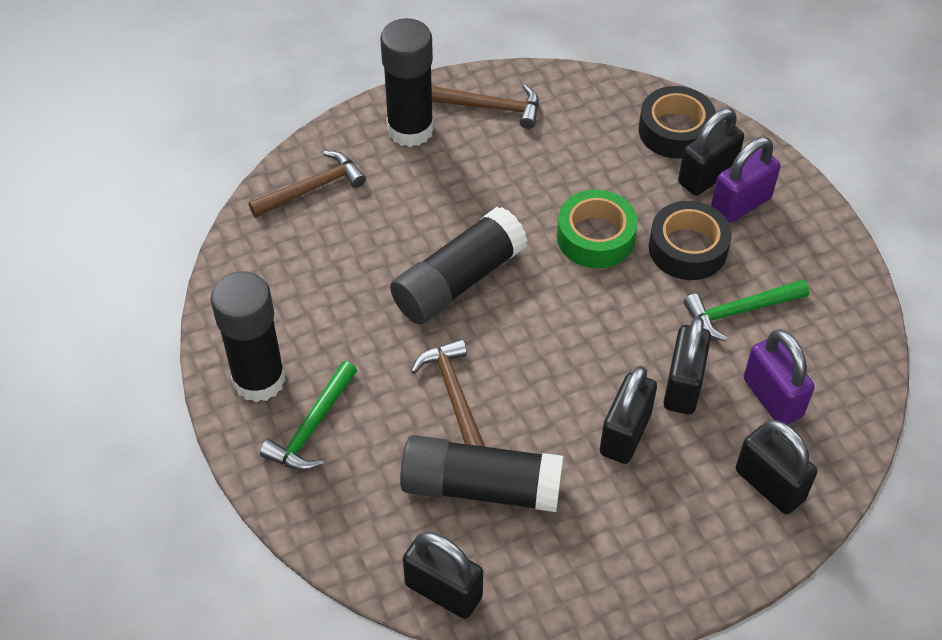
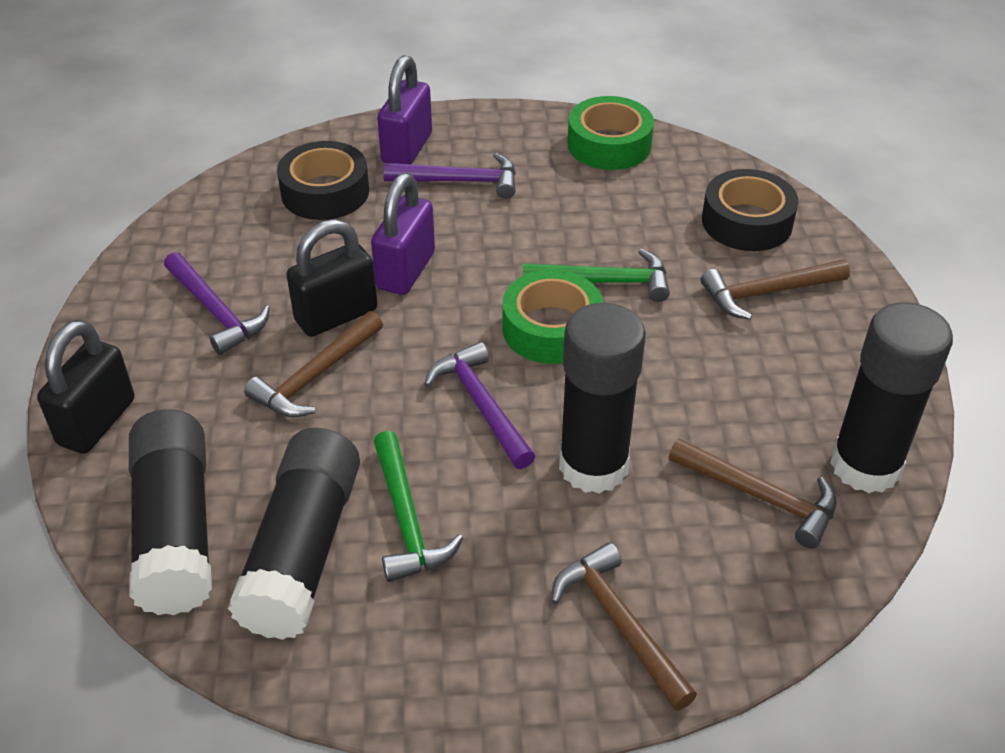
black padlock: 5 -> 2
brown hammer: 3 -> 4
green tape: 1 -> 2
purple hammer: 0 -> 3

